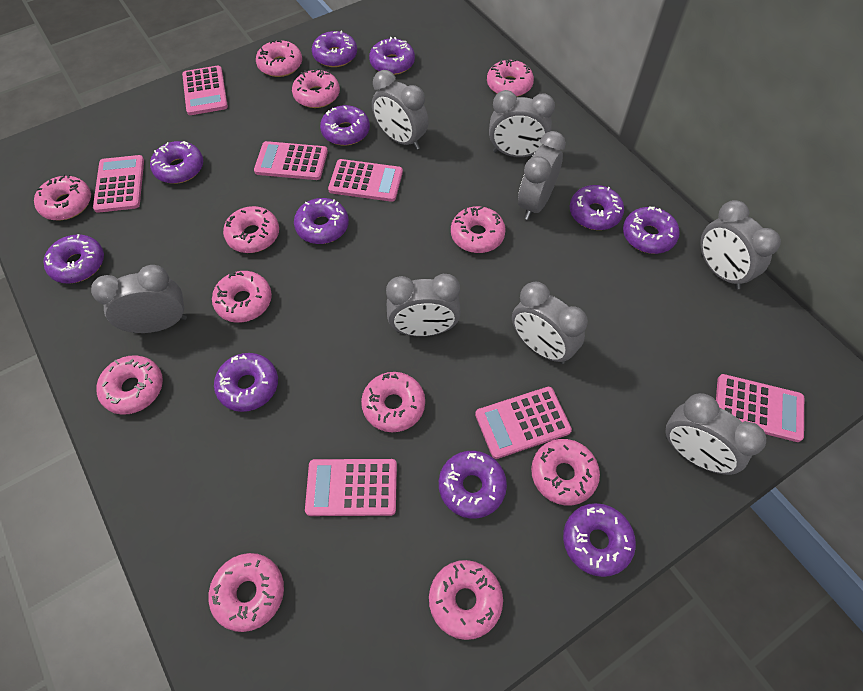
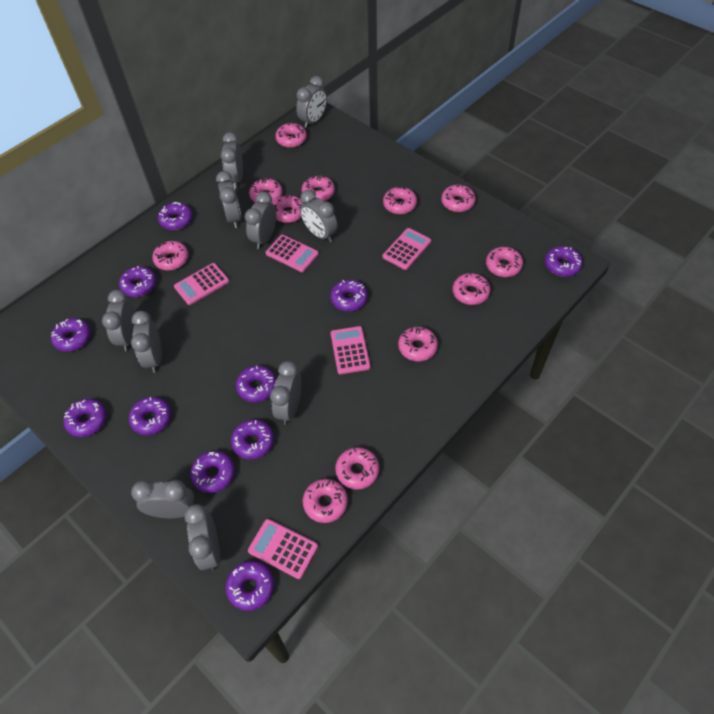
grey clock: 8 -> 10
pink calculator: 7 -> 5

